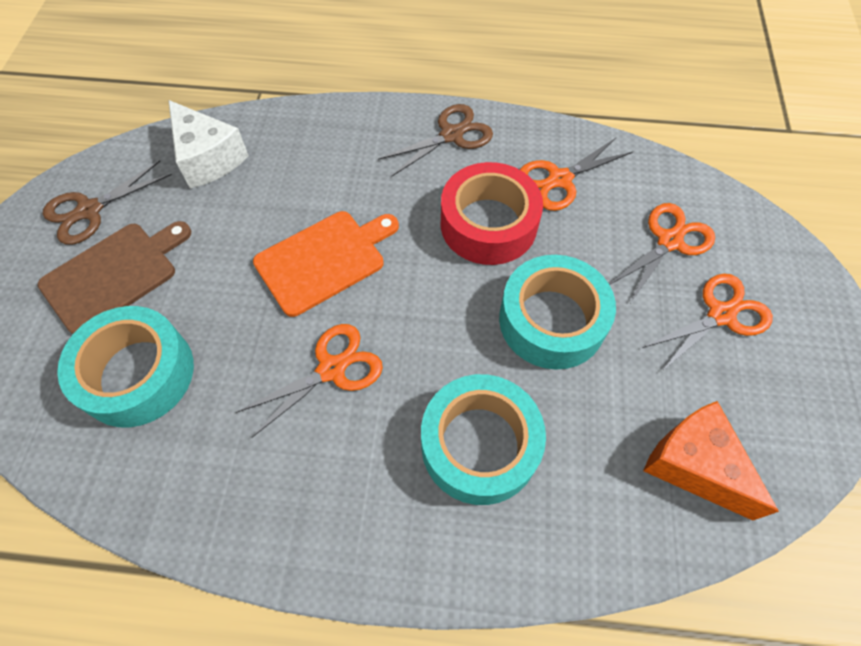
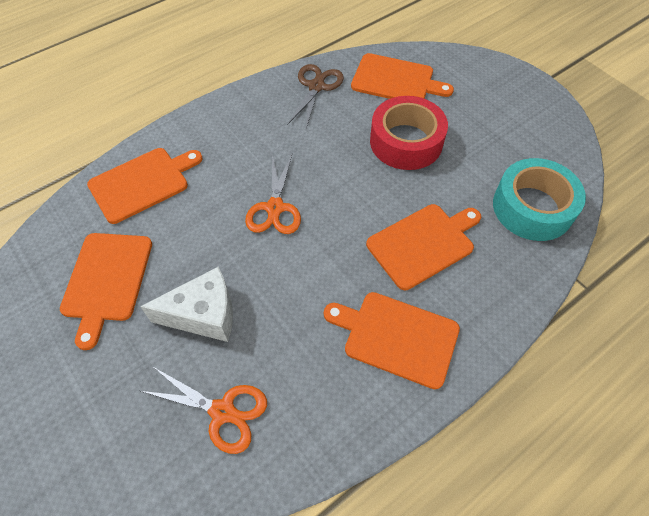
brown cutting board: 1 -> 0
brown scissors: 2 -> 1
orange cheese: 1 -> 0
orange cutting board: 1 -> 5
orange scissors: 4 -> 2
turquoise tape: 3 -> 1

